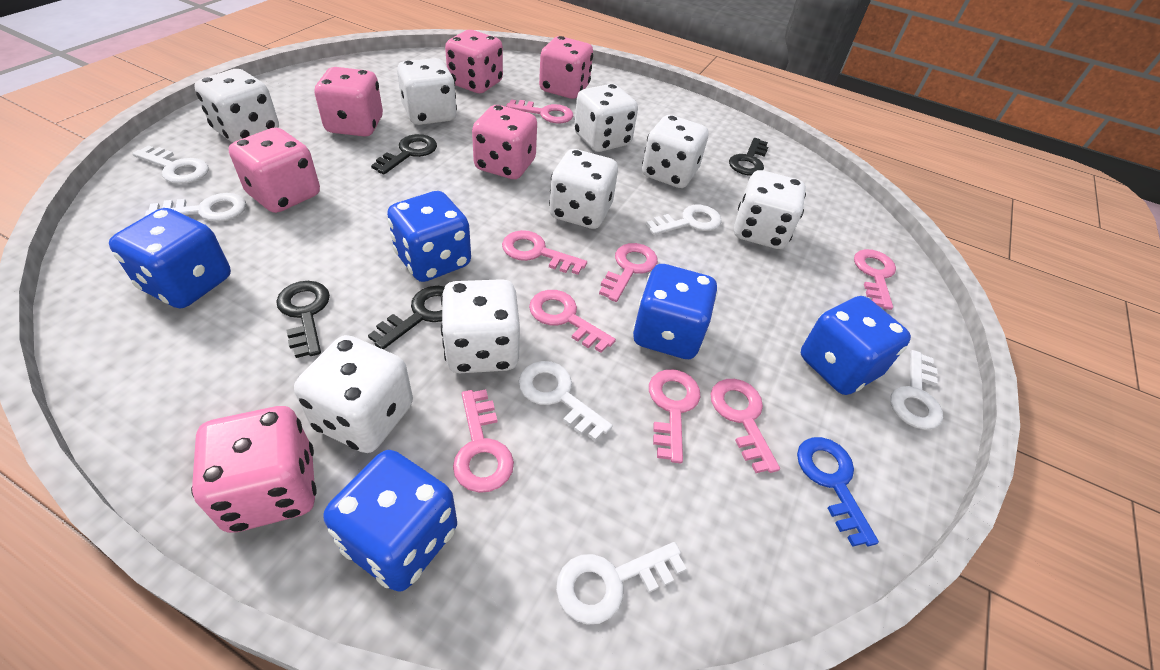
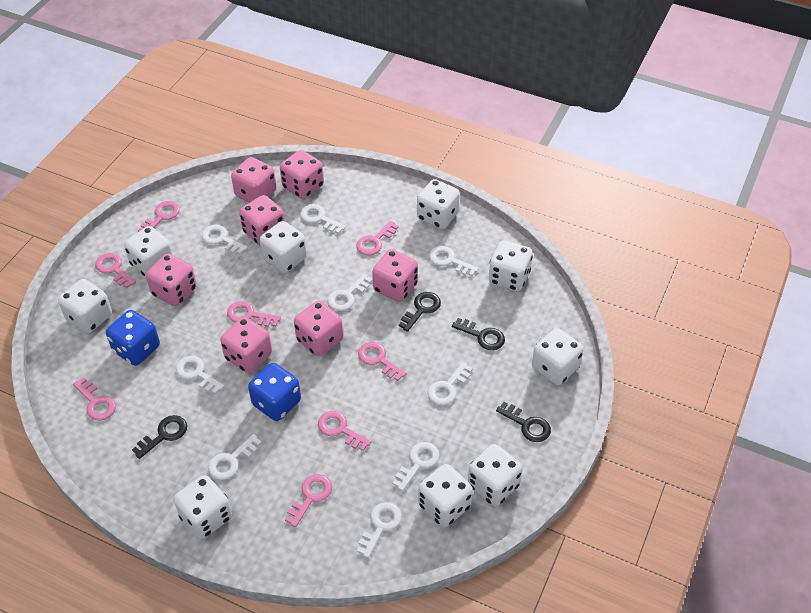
blue dice: 5 -> 2
blue key: 1 -> 0
pink dice: 6 -> 7
white dice: 8 -> 9
white key: 6 -> 9

